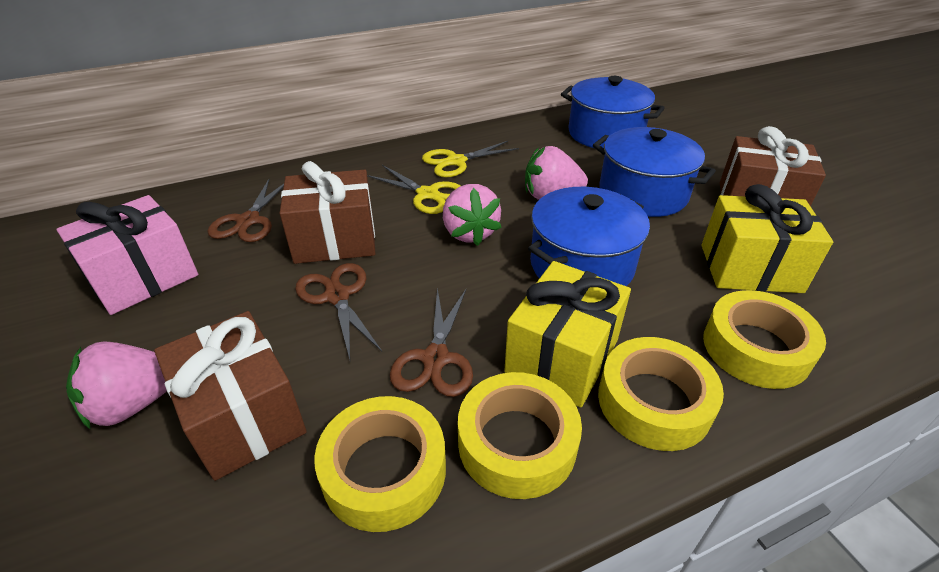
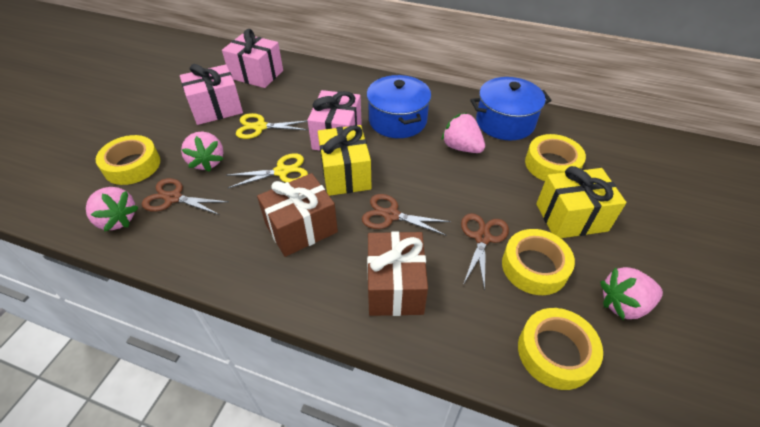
blue pot: 3 -> 2
brown gift: 3 -> 2
pink gift: 1 -> 3
pink strawberry: 3 -> 4

